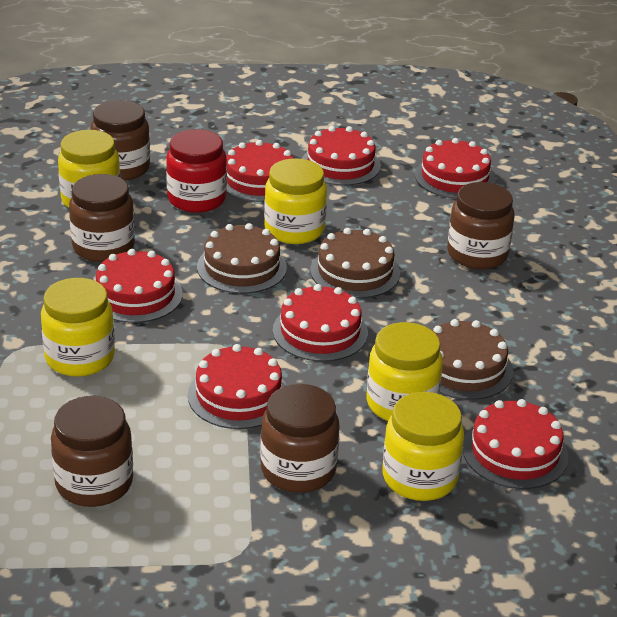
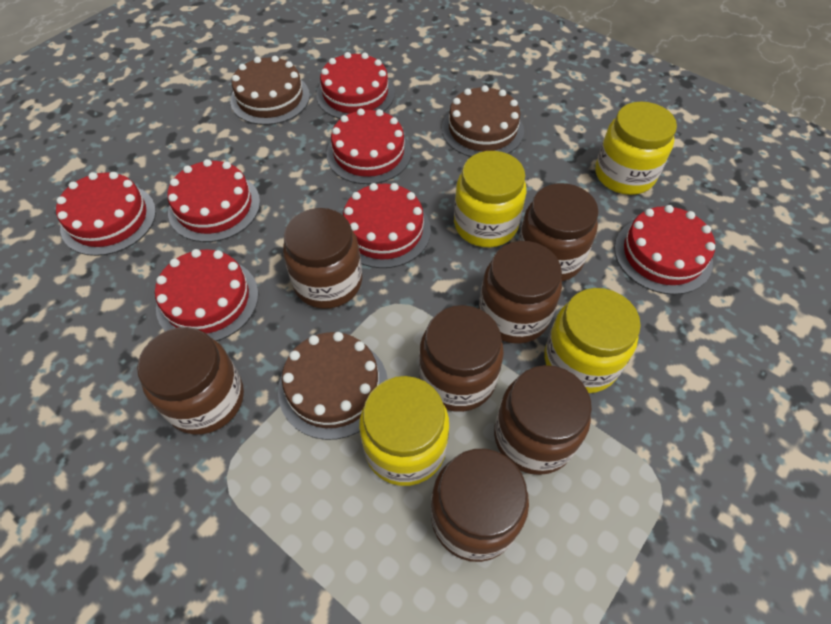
brown jar: 5 -> 7
red jar: 1 -> 0
yellow jar: 5 -> 4

